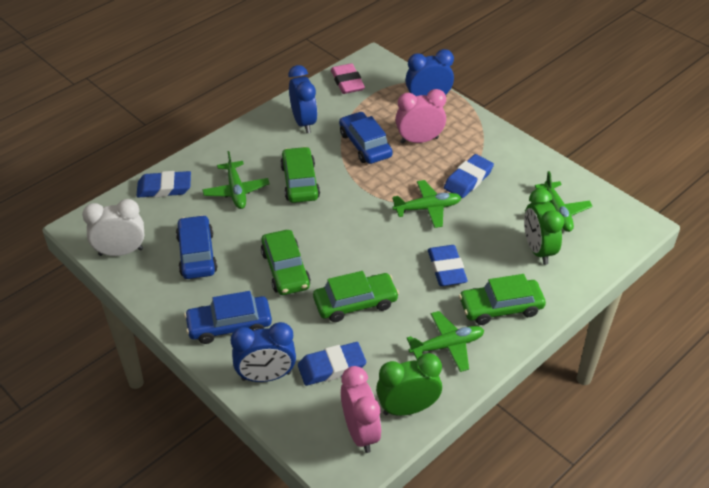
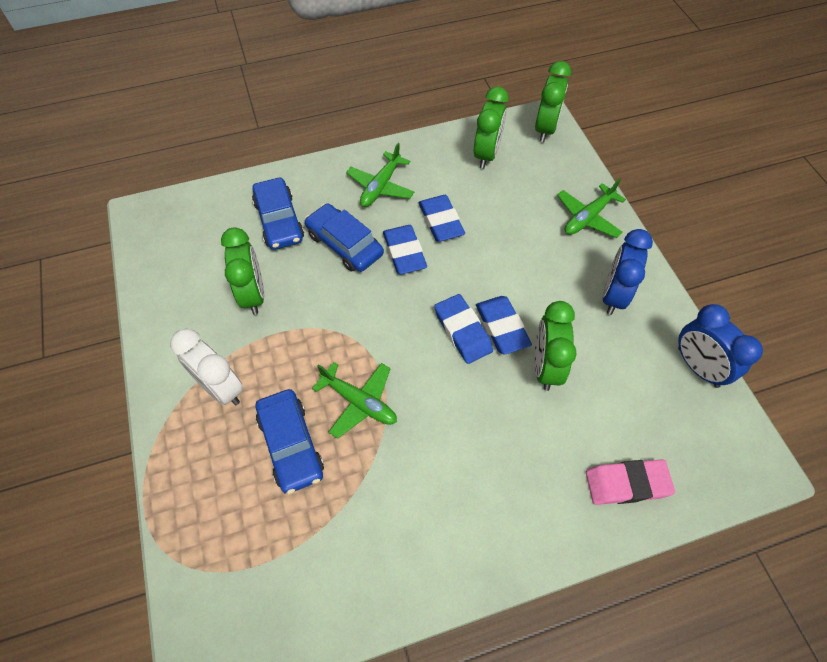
blue clock: 3 -> 2
green car: 4 -> 0
green clock: 2 -> 4
green plane: 4 -> 3
pink clock: 2 -> 0

